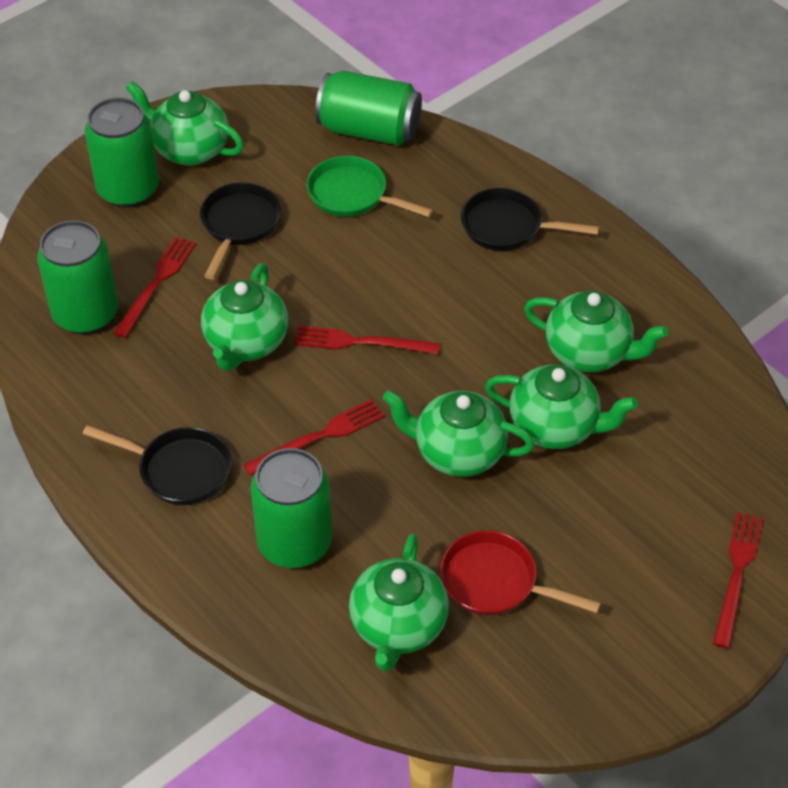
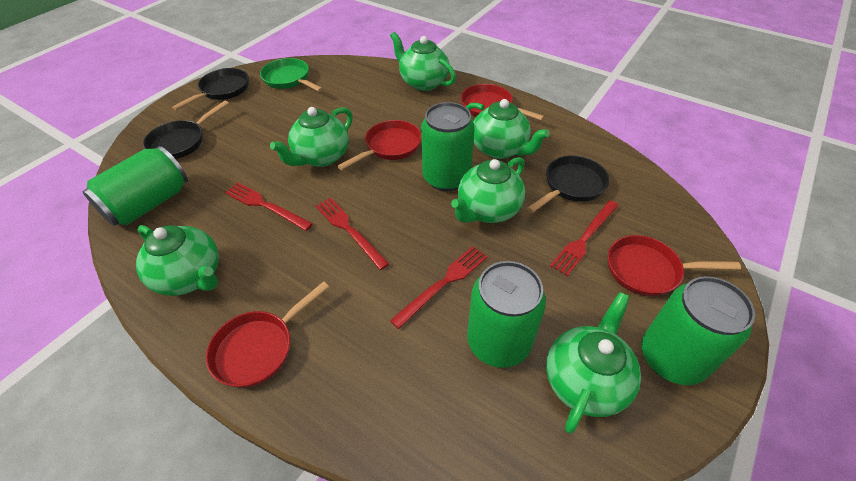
red pan: 1 -> 4

